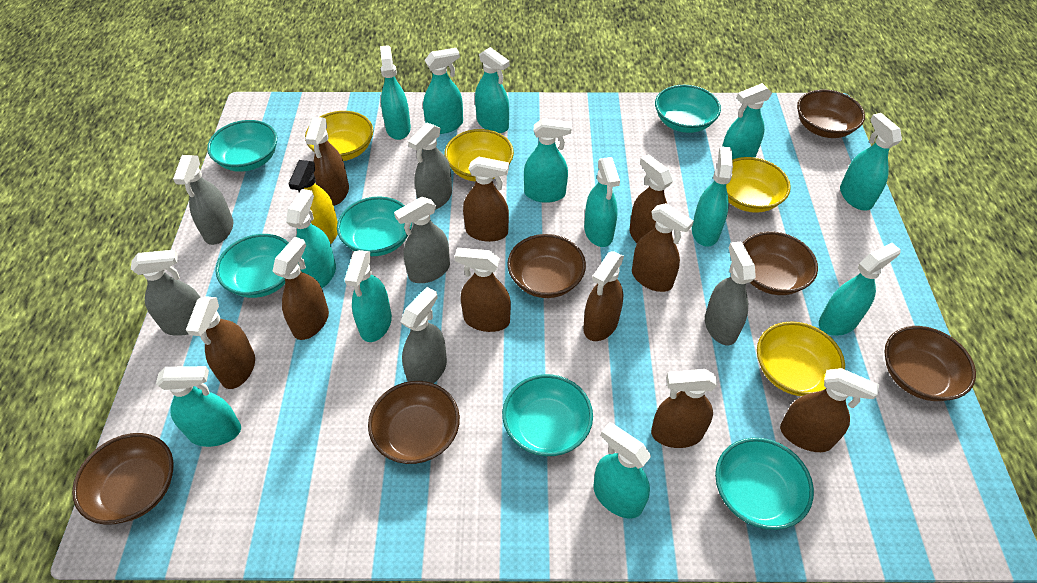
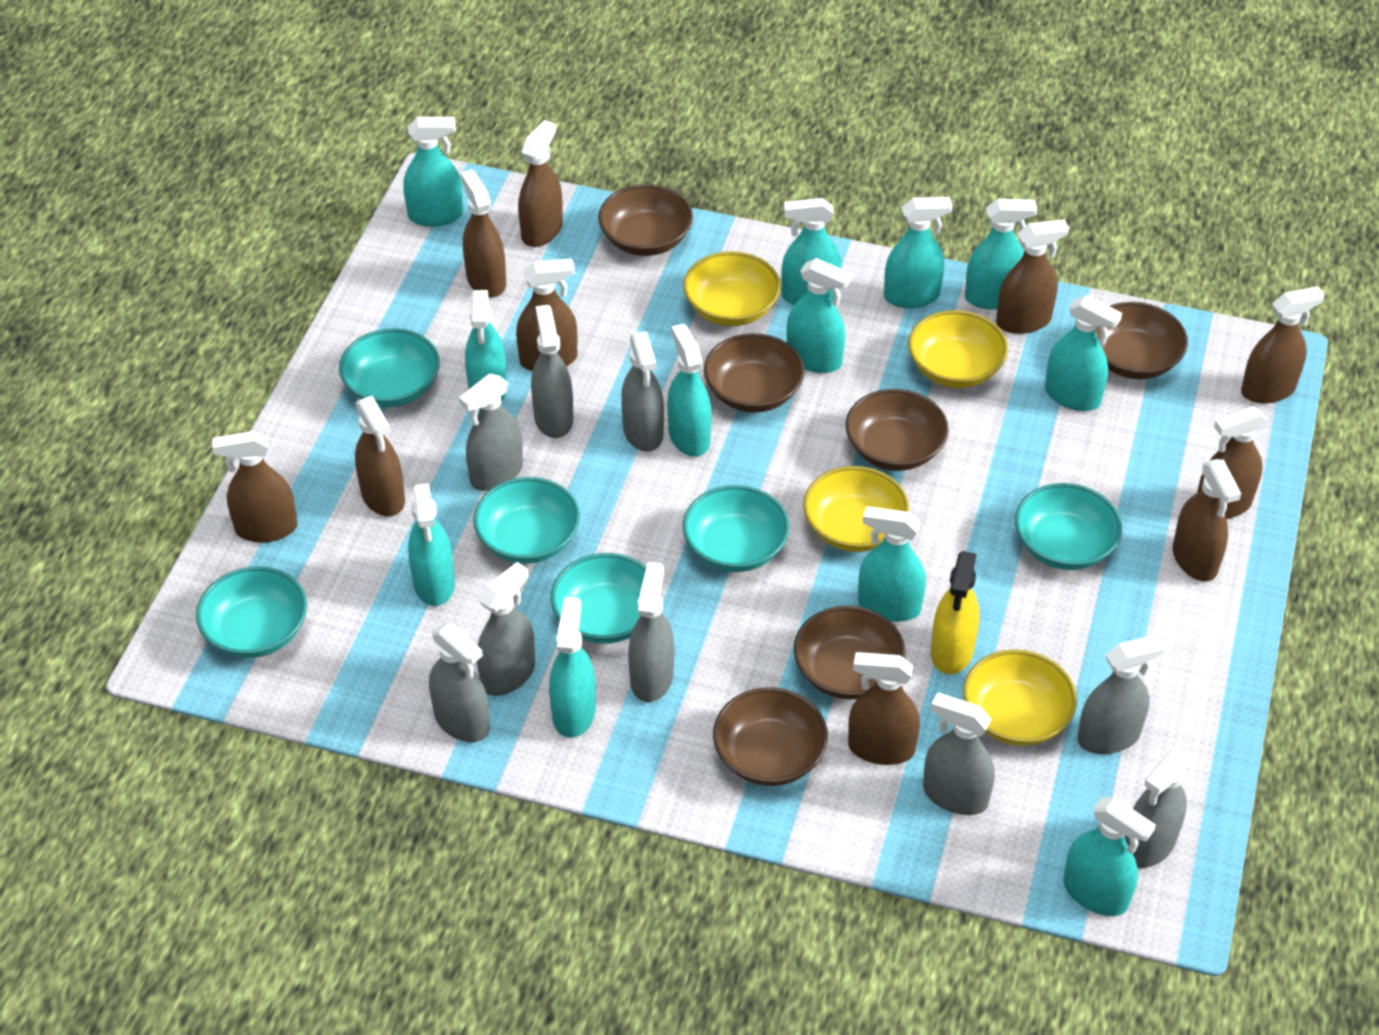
grey spray bottle: 6 -> 9
turquoise spray bottle: 13 -> 12

